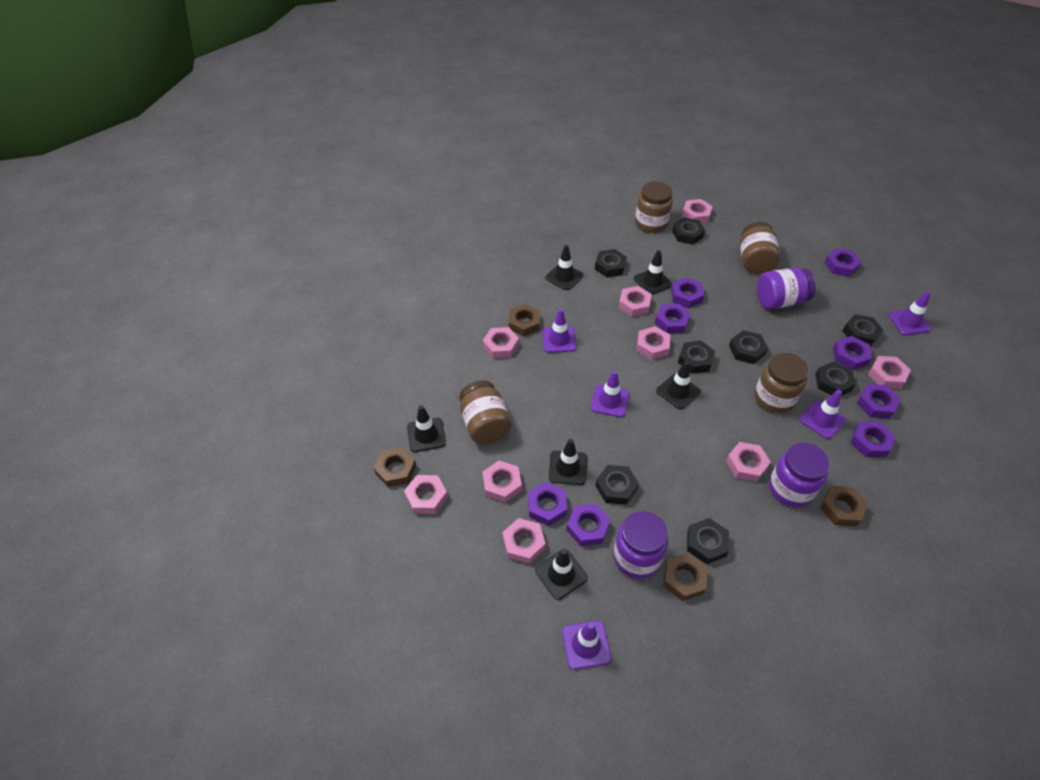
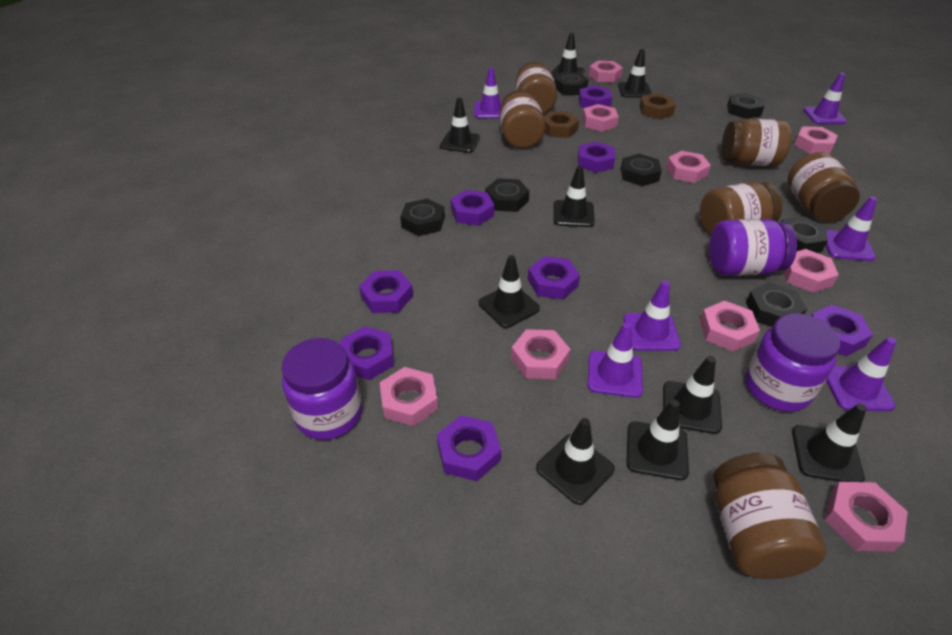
black nut: 8 -> 7
black traffic cone: 6 -> 9
brown jar: 4 -> 6
brown nut: 4 -> 2
purple traffic cone: 5 -> 6

